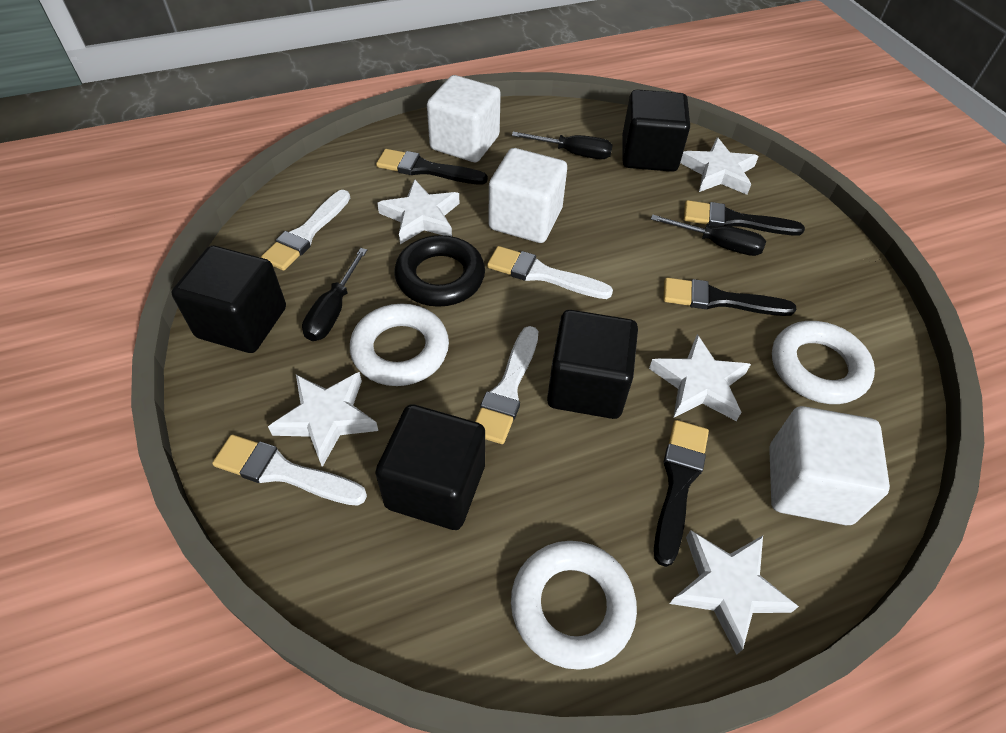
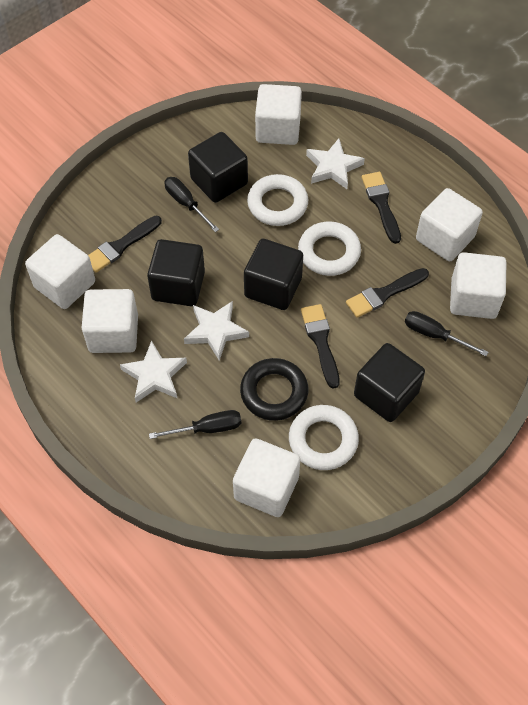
white brush: 4 -> 0
white cube: 3 -> 6
white star: 5 -> 3

